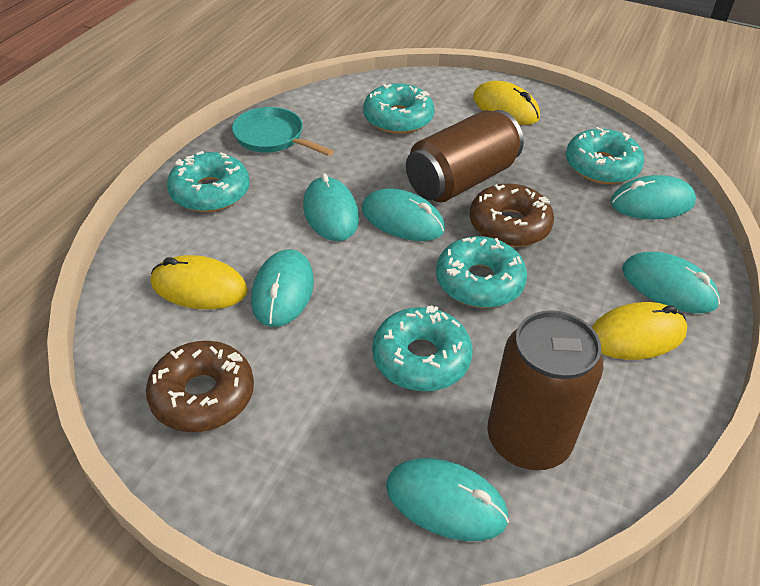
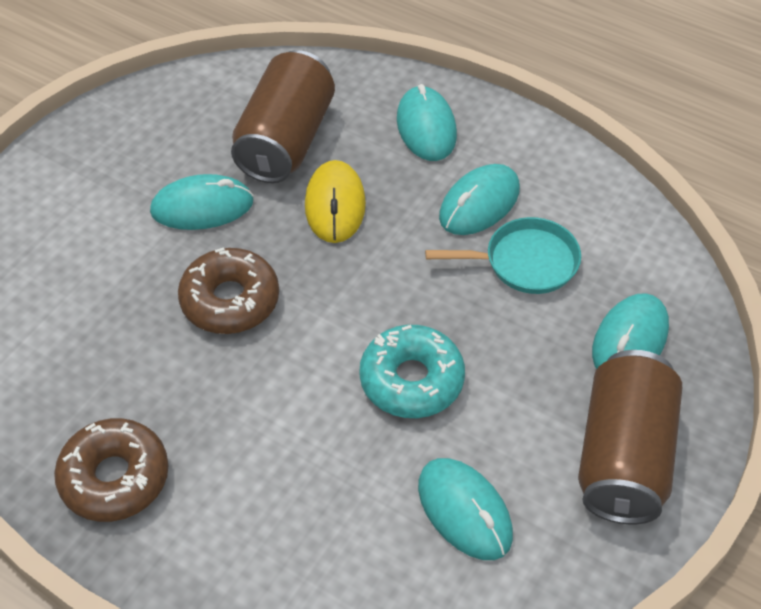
turquoise donut: 5 -> 1
turquoise mouse: 6 -> 5
yellow mouse: 3 -> 1

